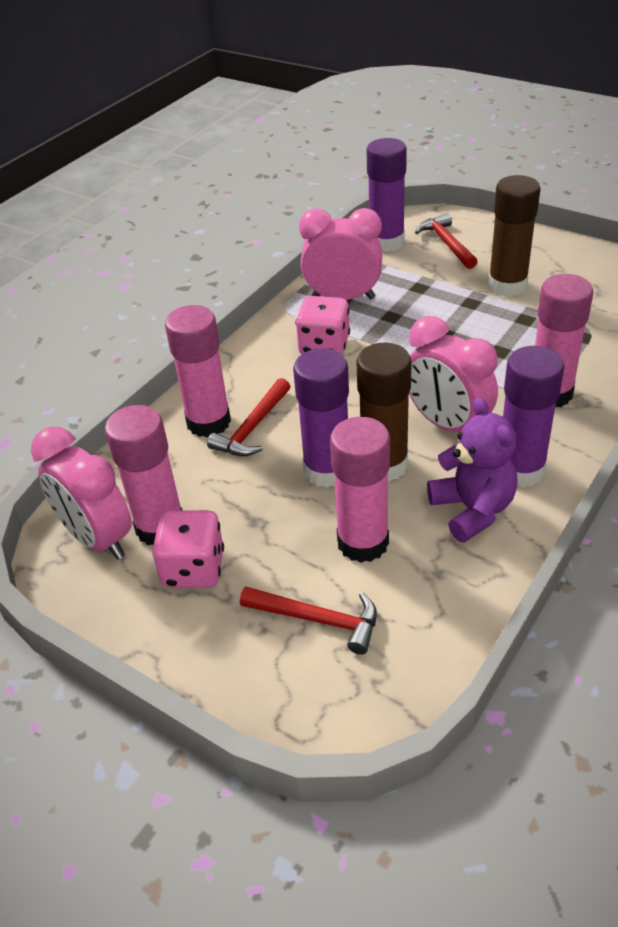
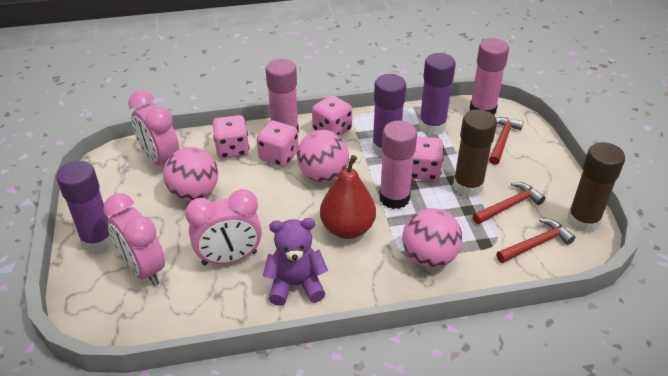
pink ball: 0 -> 3
pink dice: 2 -> 4
pink glue stick: 4 -> 3
red pear: 0 -> 1

